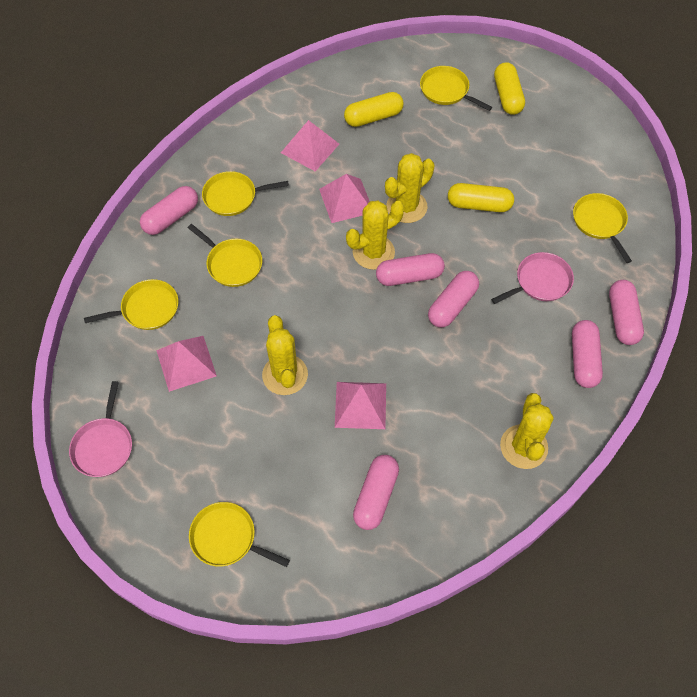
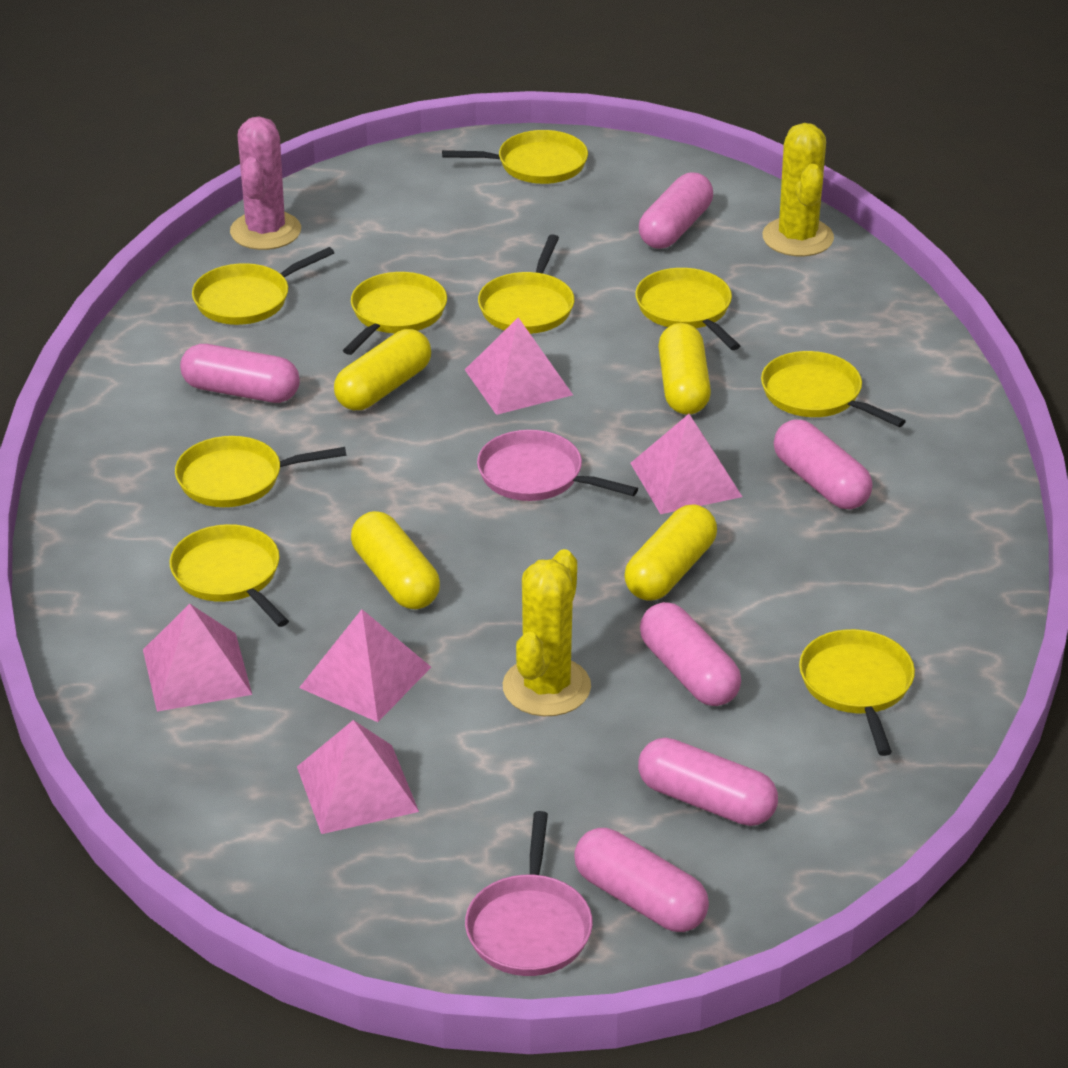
pink cactus: 0 -> 1
pink pyramid: 4 -> 5
yellow cactus: 4 -> 2
yellow capsule: 3 -> 4
yellow pan: 6 -> 9

